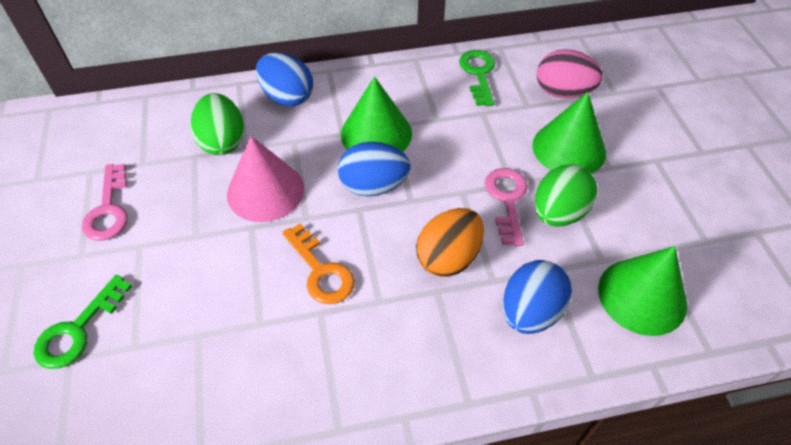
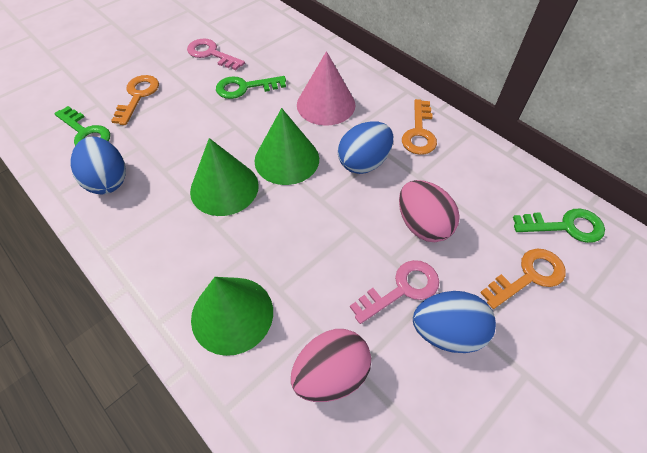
green egg: 2 -> 0
green key: 2 -> 3
orange egg: 1 -> 0
orange key: 1 -> 3
pink egg: 1 -> 2

